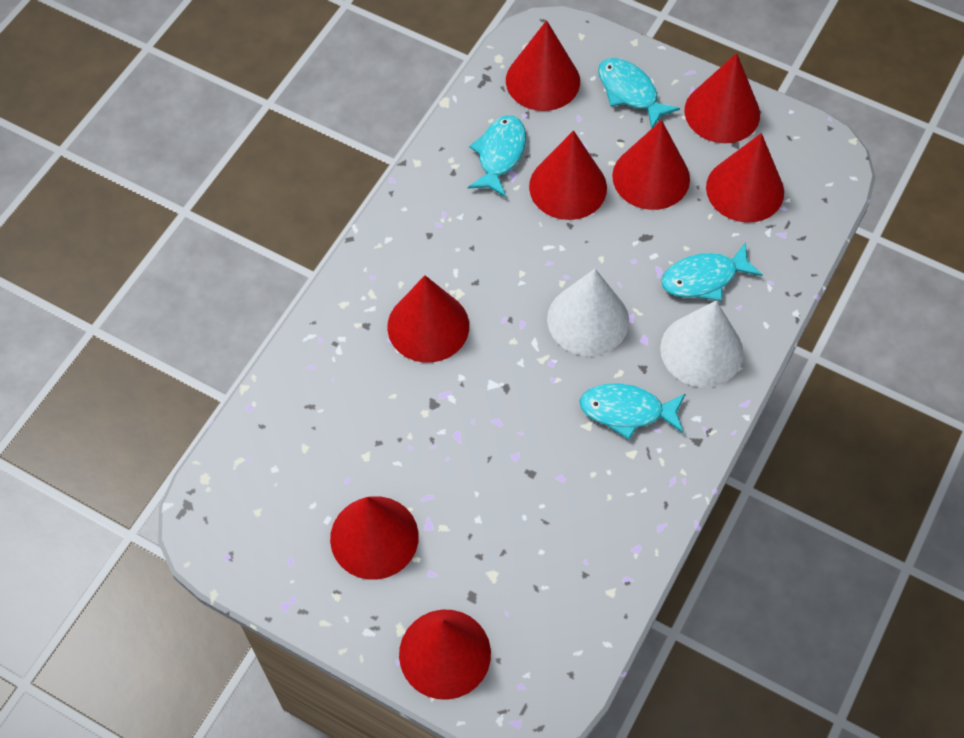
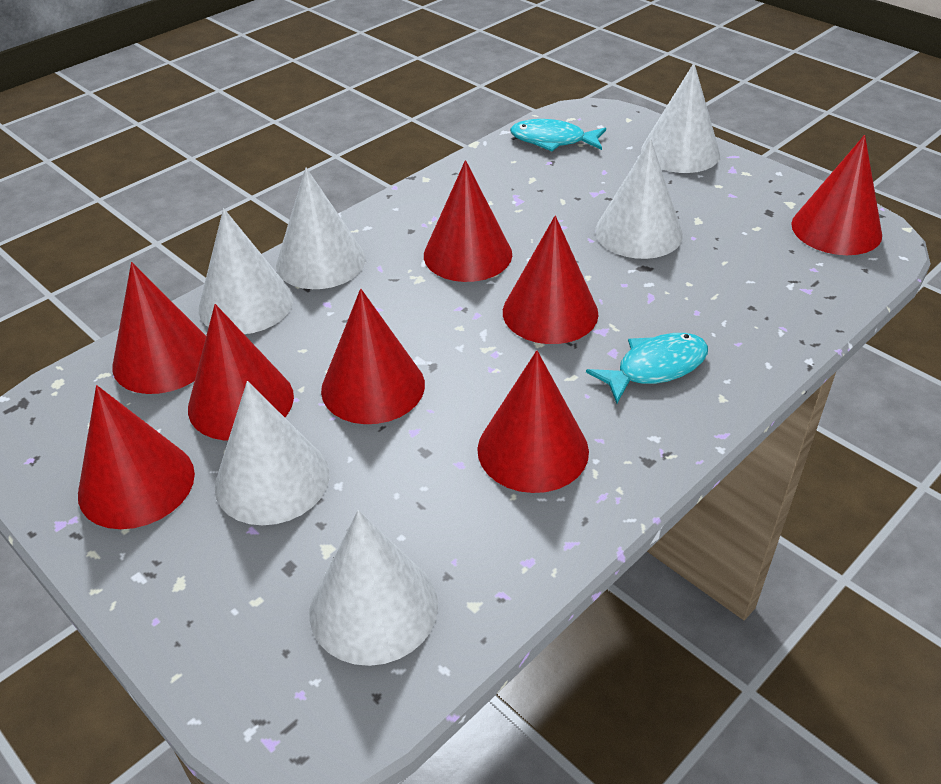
turquoise fish: 4 -> 2
white cone: 2 -> 6

